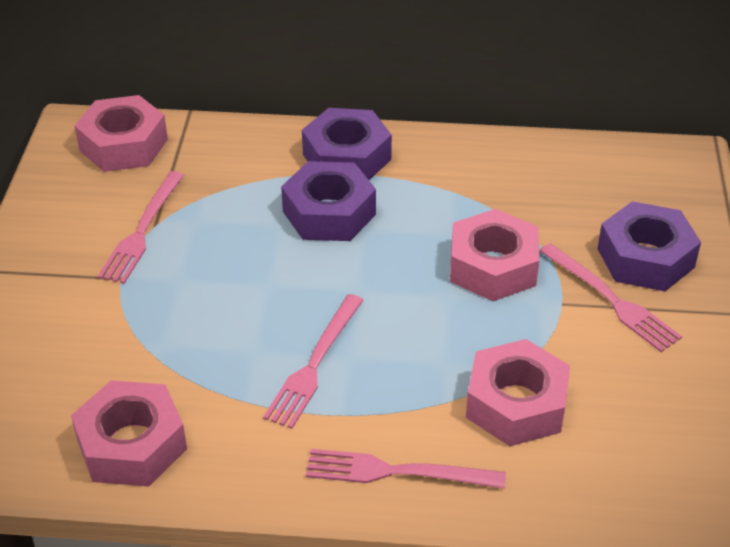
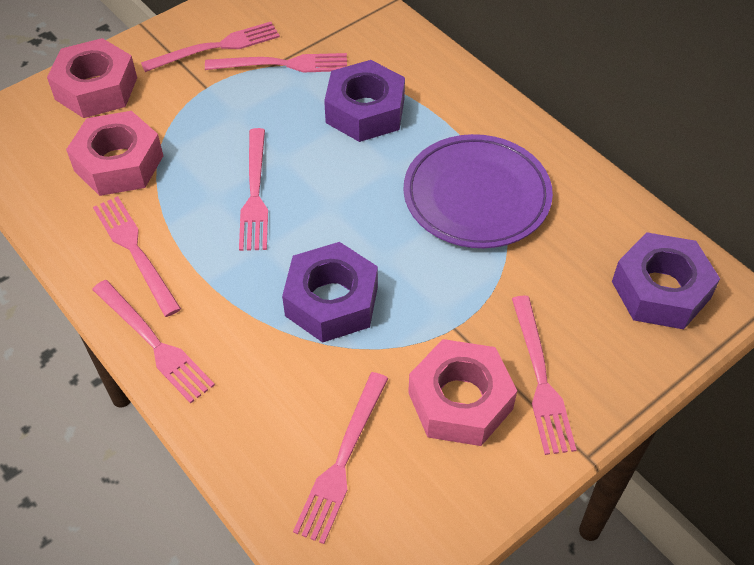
pink fork: 4 -> 7
pink nut: 4 -> 3
purple plate: 0 -> 1

